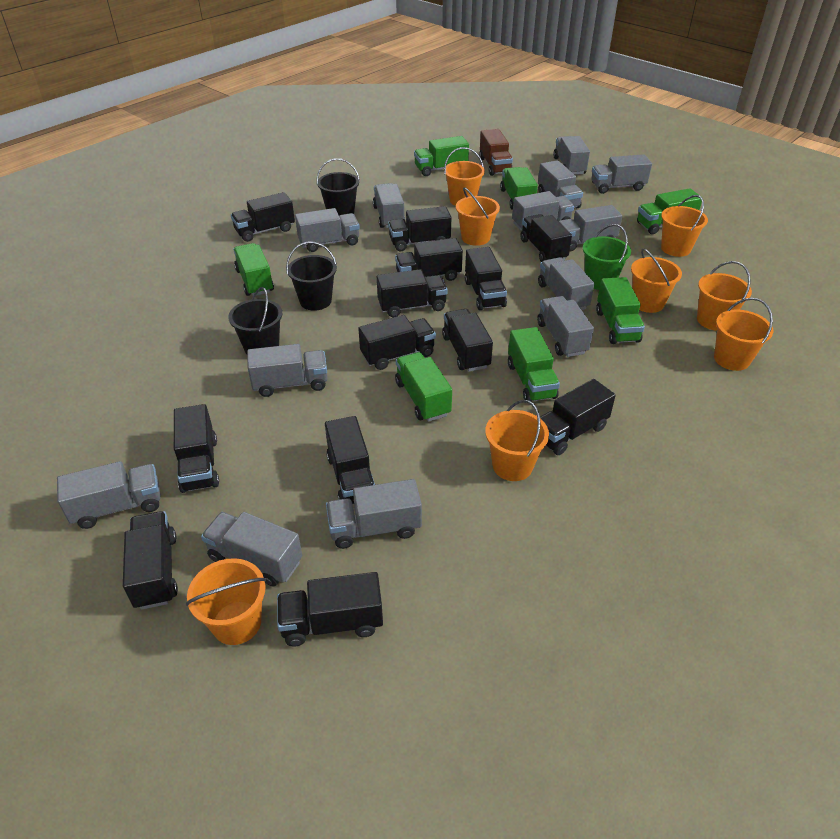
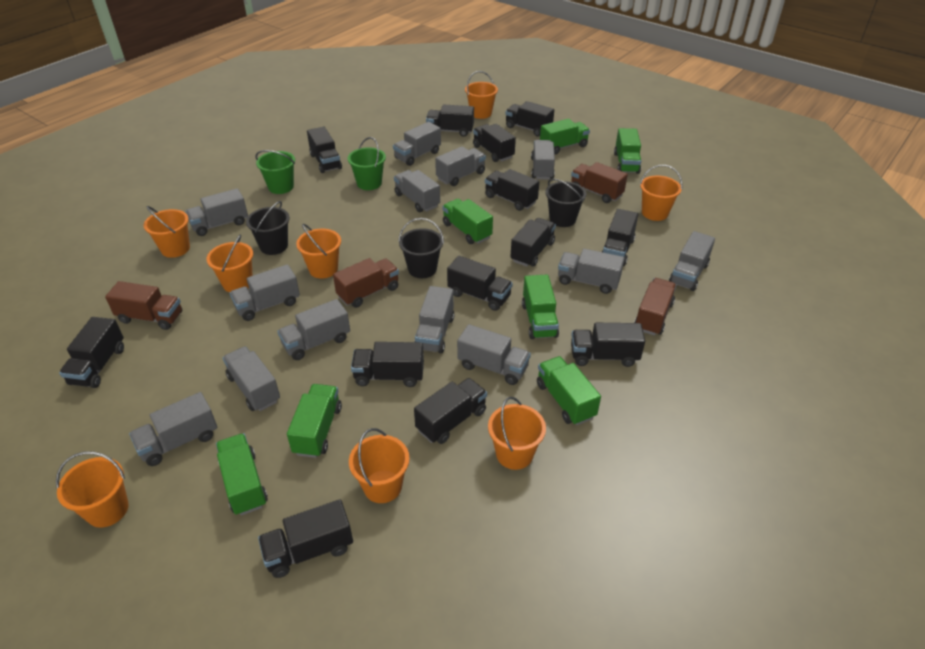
brown truck: 1 -> 4
green bucket: 1 -> 2

